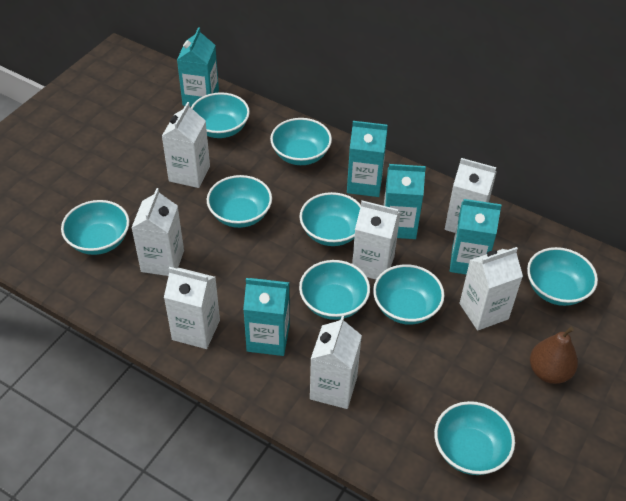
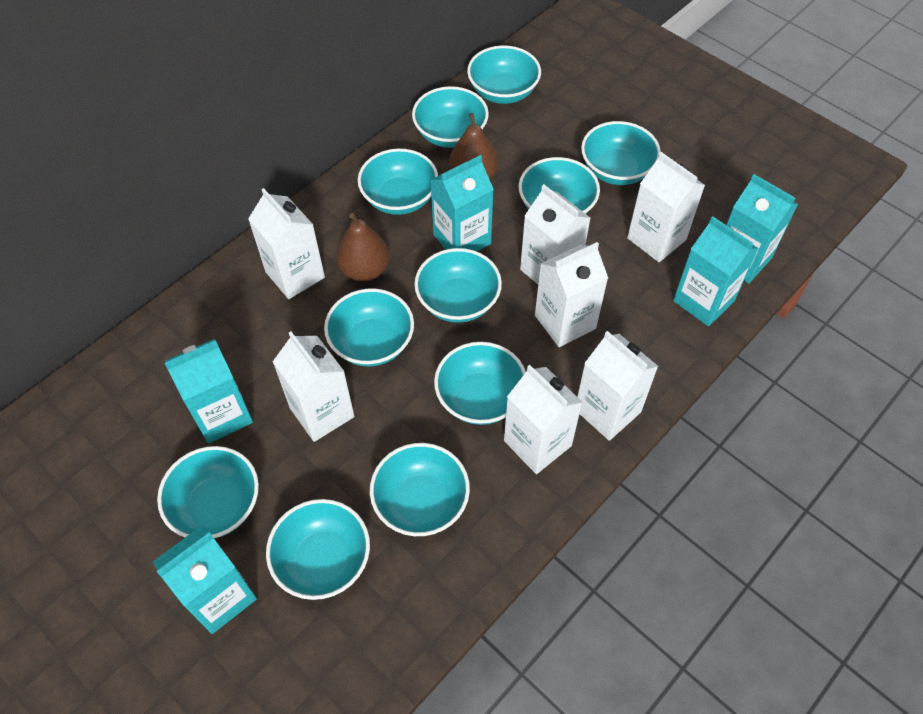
brown pear: 1 -> 2
turquoise bowl: 9 -> 11

